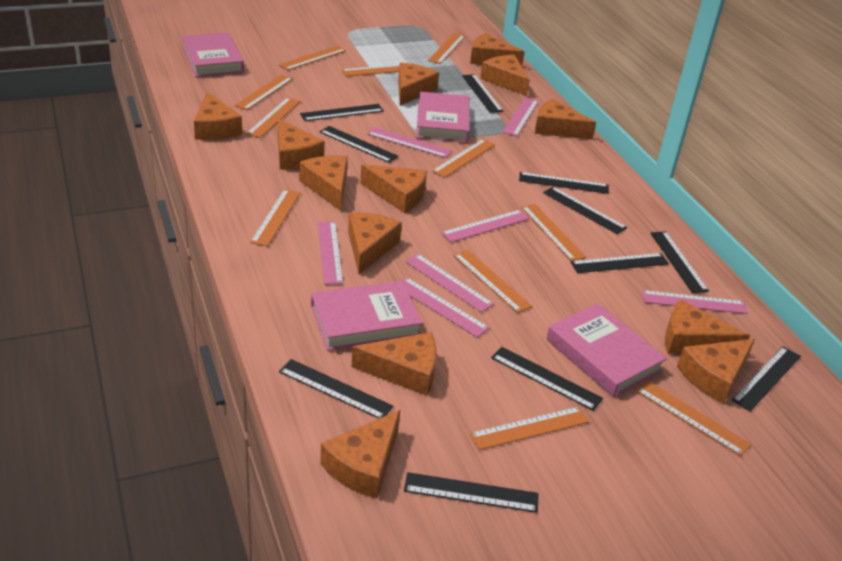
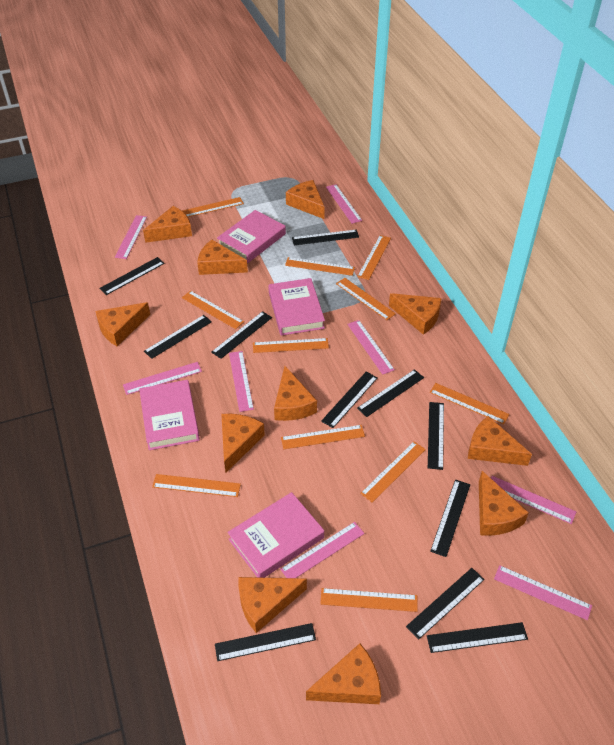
orange cheese: 13 -> 11
pink ruler: 7 -> 8

